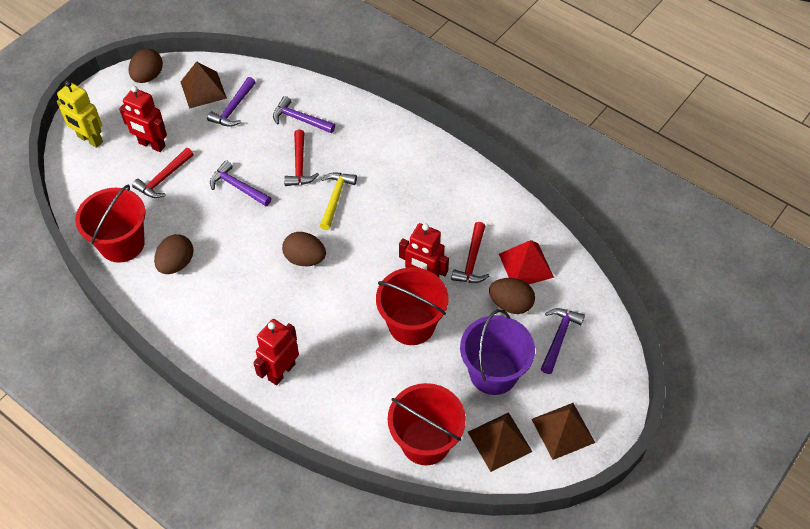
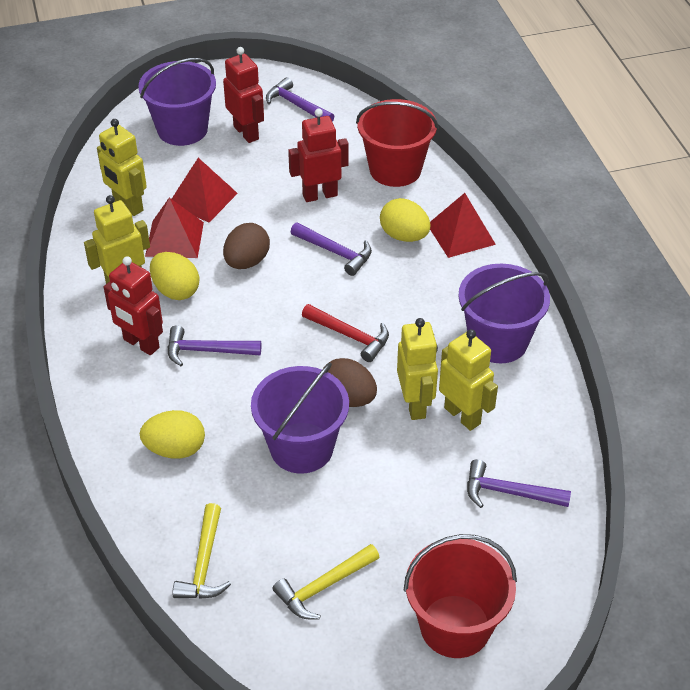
brown egg: 4 -> 2
brown pyramid: 3 -> 0
purple bucket: 1 -> 3
red bucket: 3 -> 2
red hammer: 3 -> 1
red pyramid: 1 -> 3
yellow egg: 0 -> 3
yellow hammer: 1 -> 2
yellow robot: 1 -> 4

